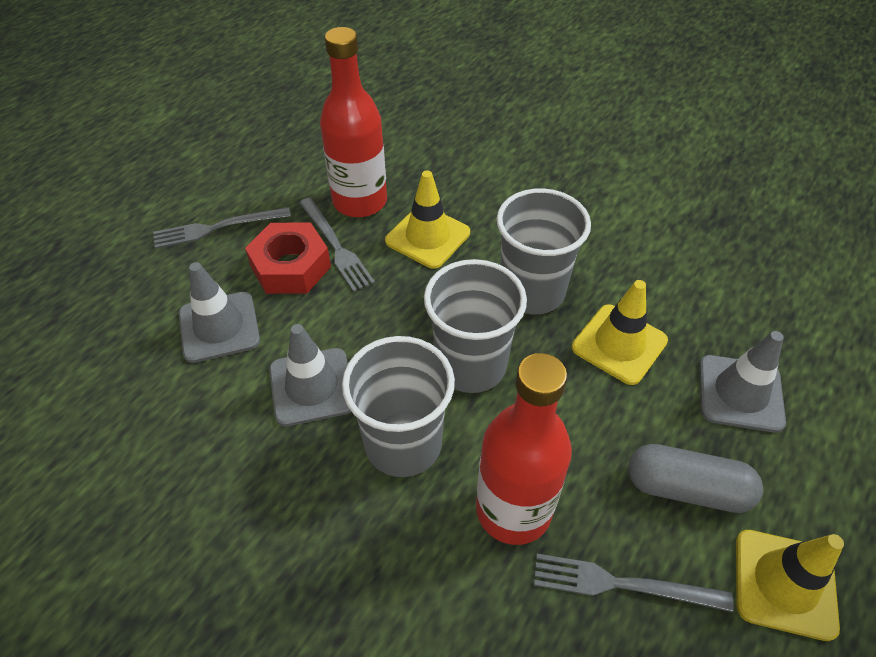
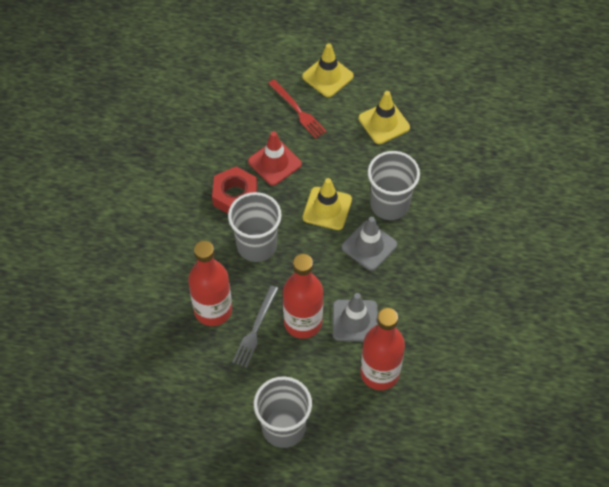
grey capsule: 1 -> 0
grey fork: 3 -> 1
grey traffic cone: 3 -> 2
red bottle: 2 -> 3
red fork: 0 -> 1
red traffic cone: 0 -> 1

